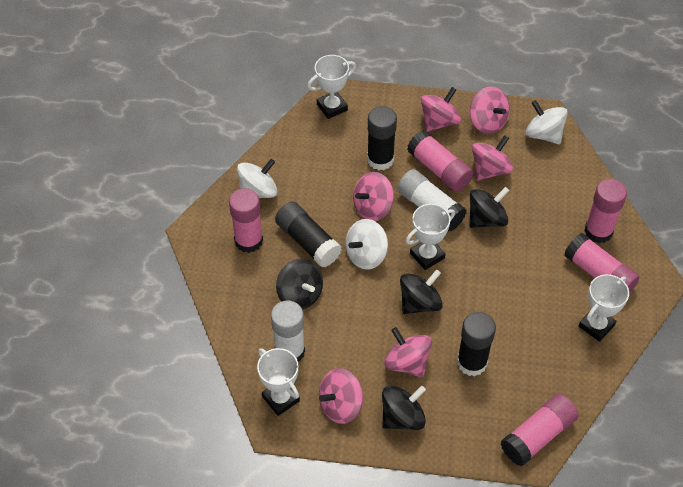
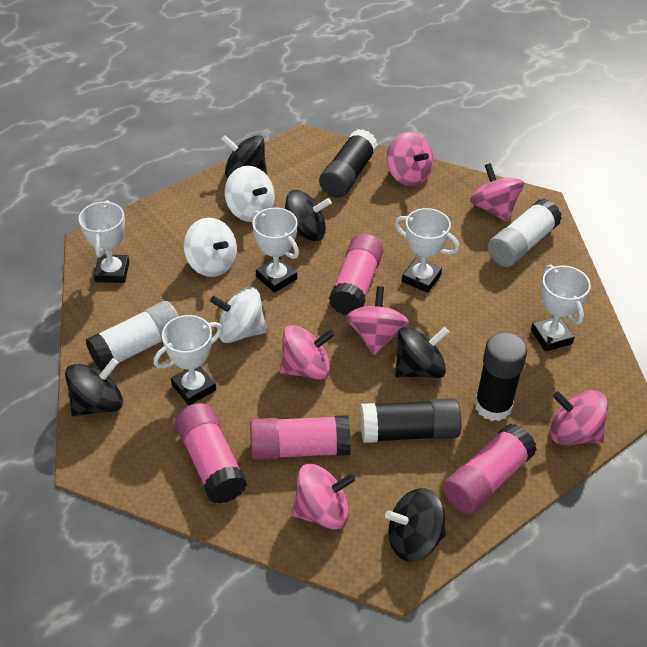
black spinning top: 4 -> 5
pink glue stick: 5 -> 4
white trophy: 4 -> 5

